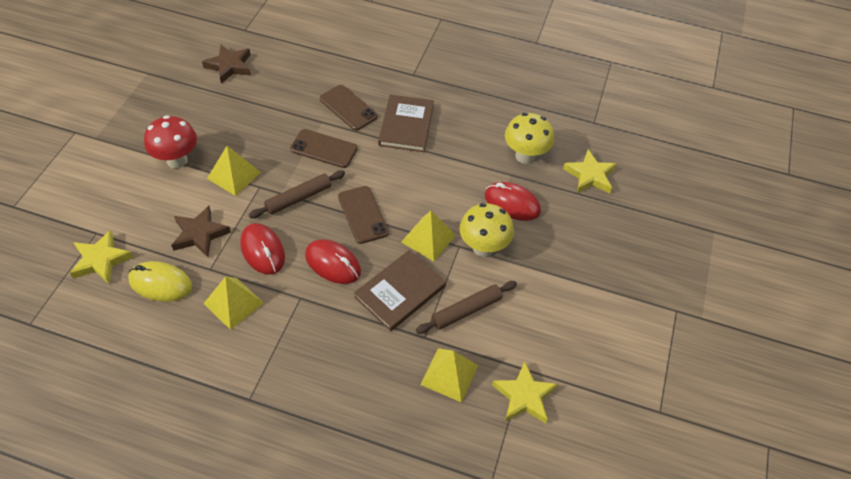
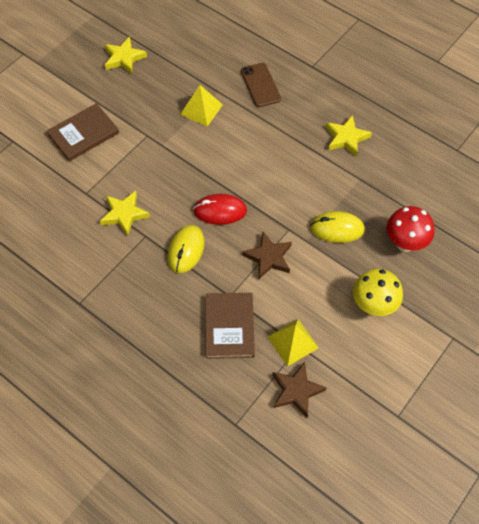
brown phone: 3 -> 1
brown rolling pin: 2 -> 0
red mouse: 3 -> 1
yellow mouse: 1 -> 2
yellow mushroom: 2 -> 1
yellow pyramid: 4 -> 2

